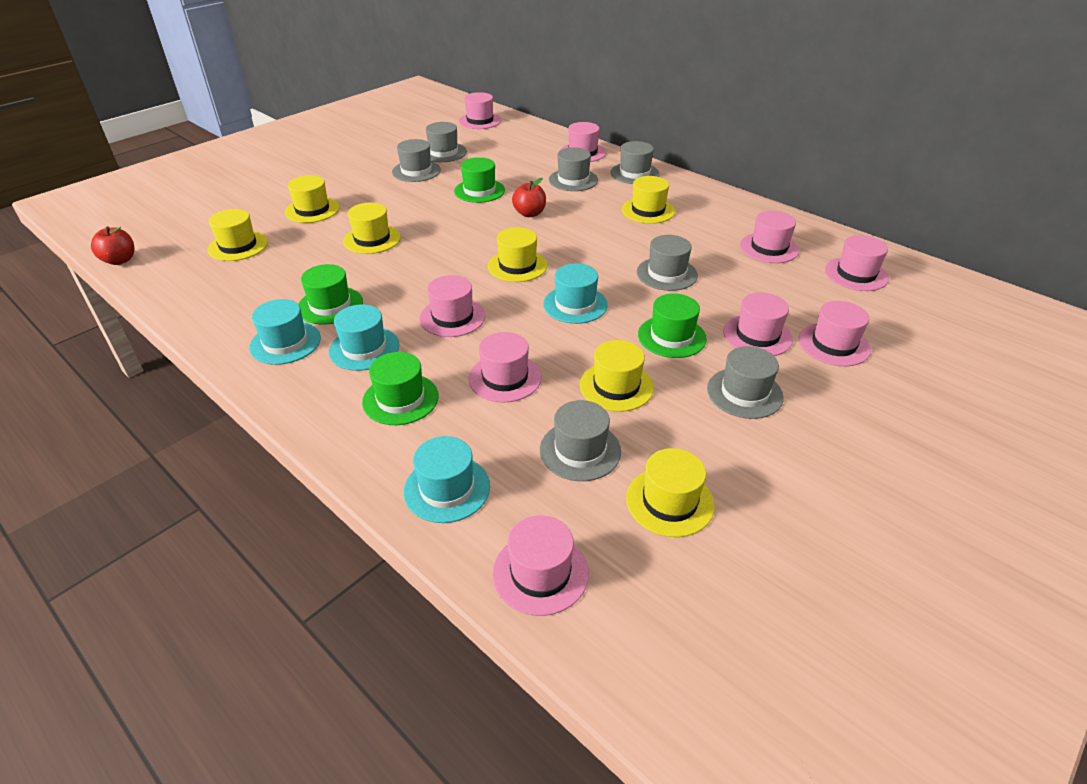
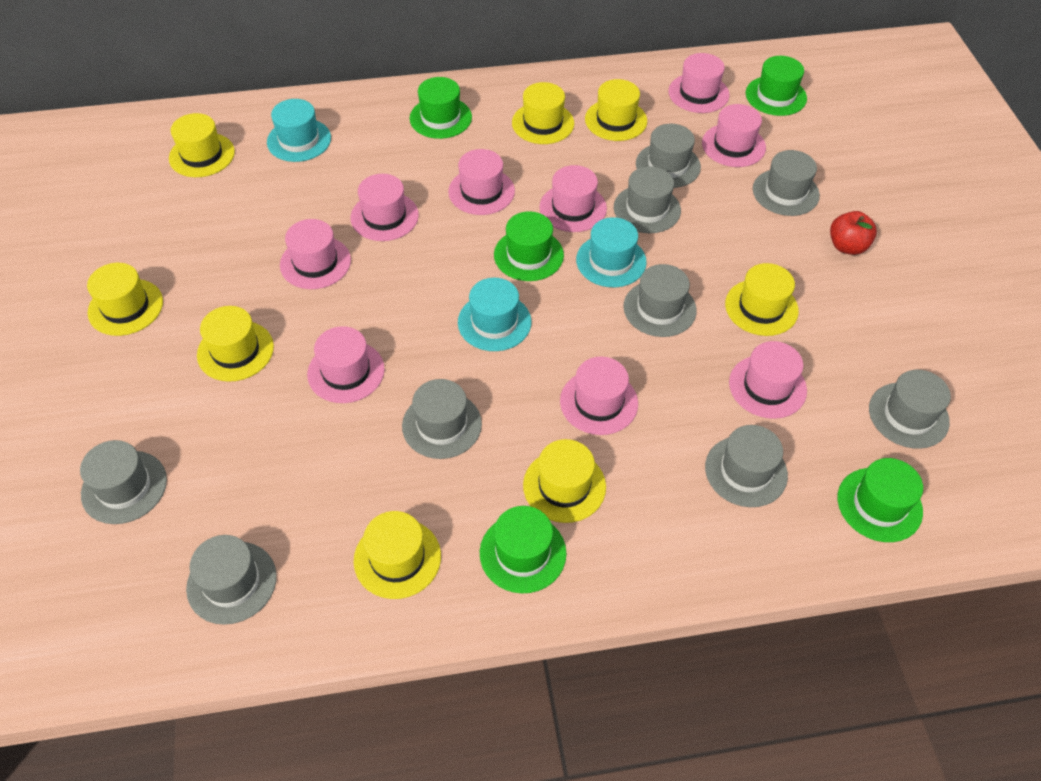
green hat: 4 -> 5
grey hat: 7 -> 9
red apple: 2 -> 1
turquoise hat: 4 -> 3
yellow hat: 7 -> 8

